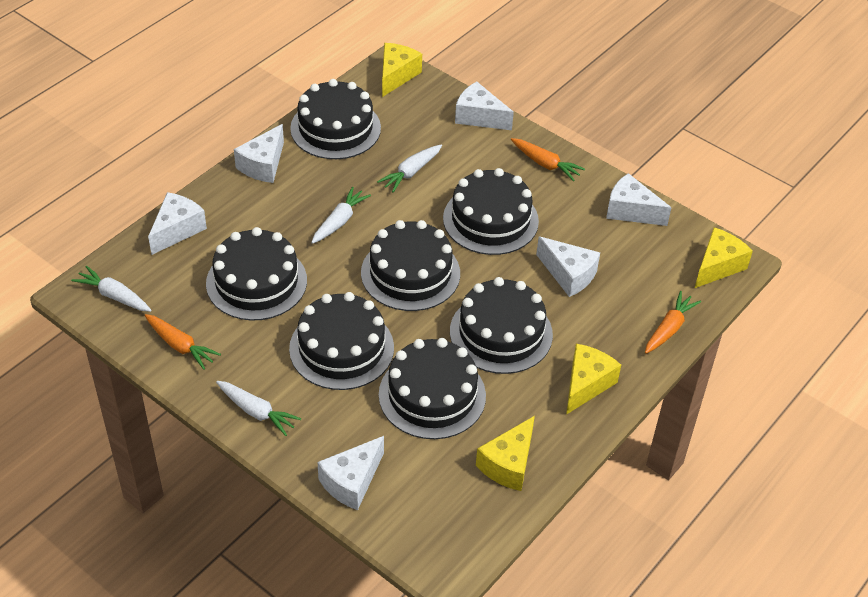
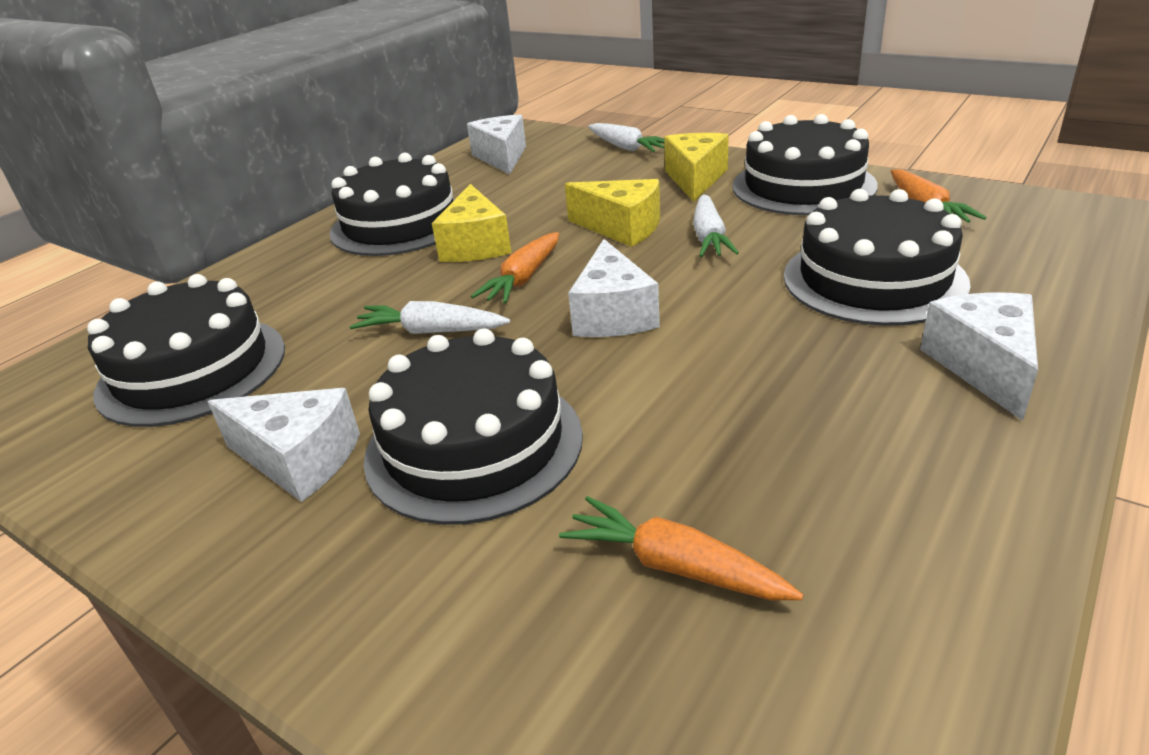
black cake: 7 -> 5
white carrot: 4 -> 3
white cheese: 6 -> 4
yellow cheese: 4 -> 3

